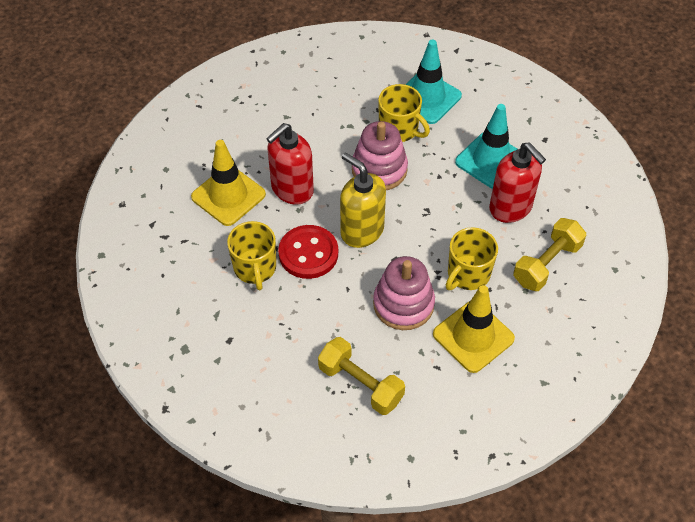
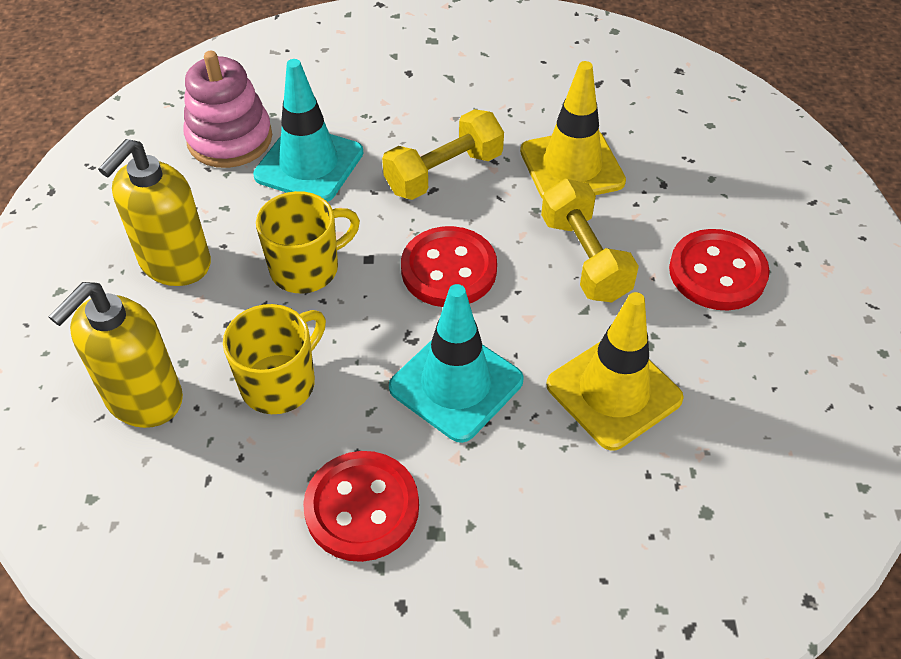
pink stacking toy: 2 -> 1
red button: 1 -> 3
red soap dispenser: 2 -> 0
yellow mug: 3 -> 2
yellow soap dispenser: 1 -> 2

